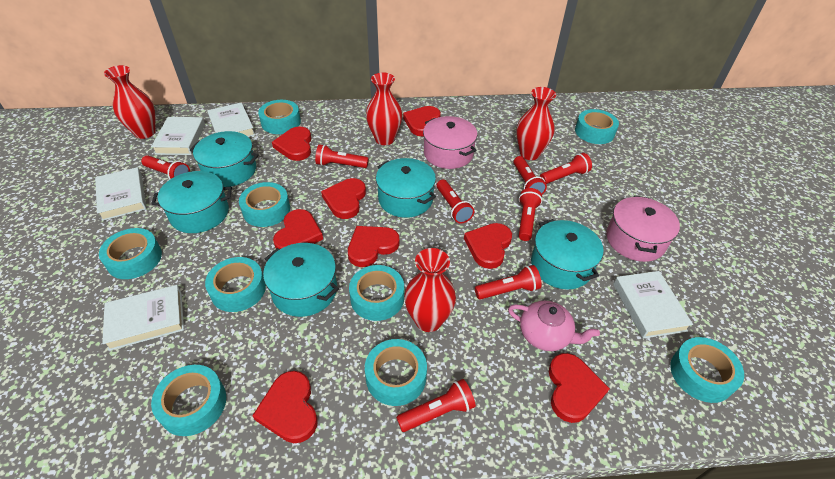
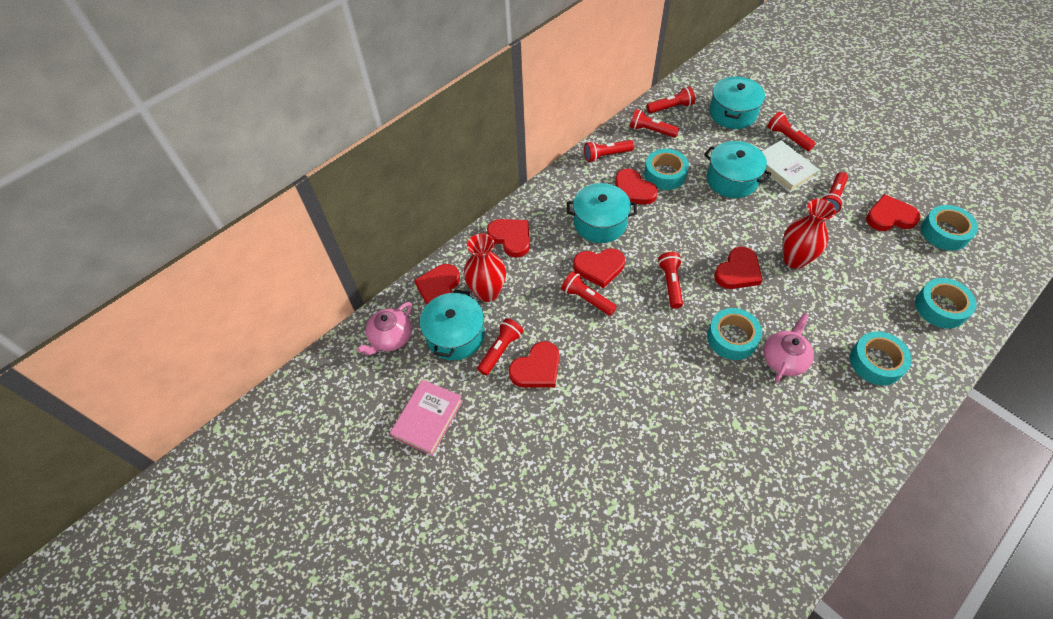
pink book: 0 -> 1
pink pot: 2 -> 0
pink teapot: 1 -> 2
red heart: 8 -> 7
red vase: 4 -> 2
turquoise pot: 5 -> 4
turquoise tape: 9 -> 5
white book: 5 -> 1

